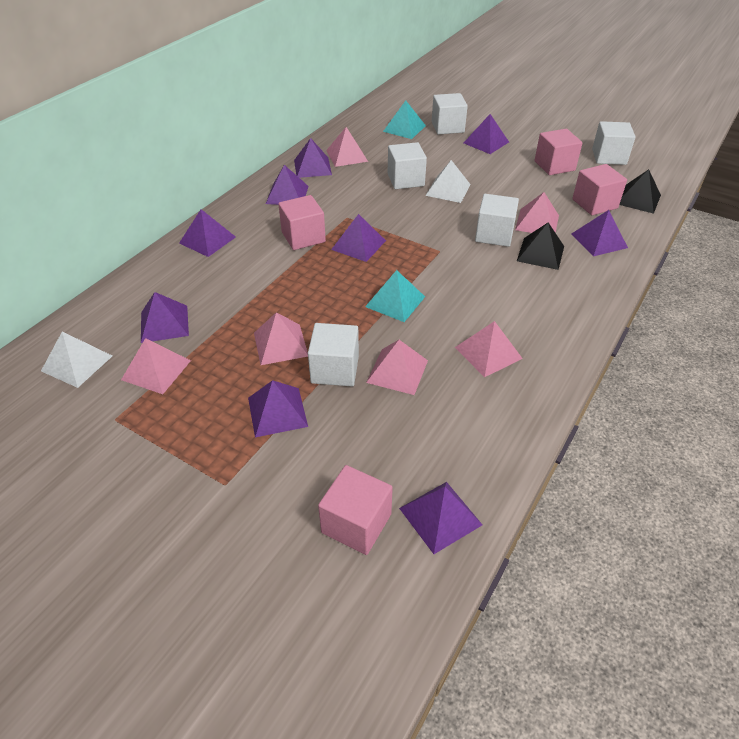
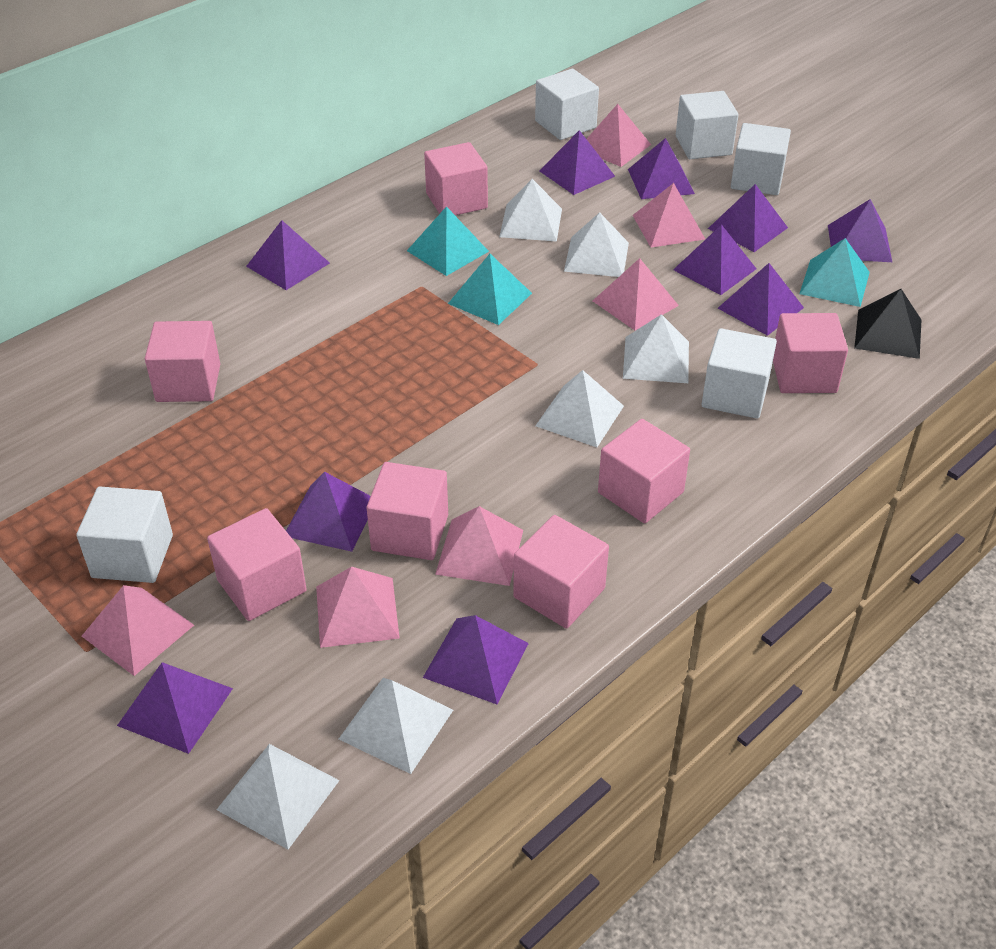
black pyramid: 2 -> 1
pink cube: 4 -> 7
purple pyramid: 9 -> 10
turquoise pyramid: 2 -> 3
white pyramid: 2 -> 6

